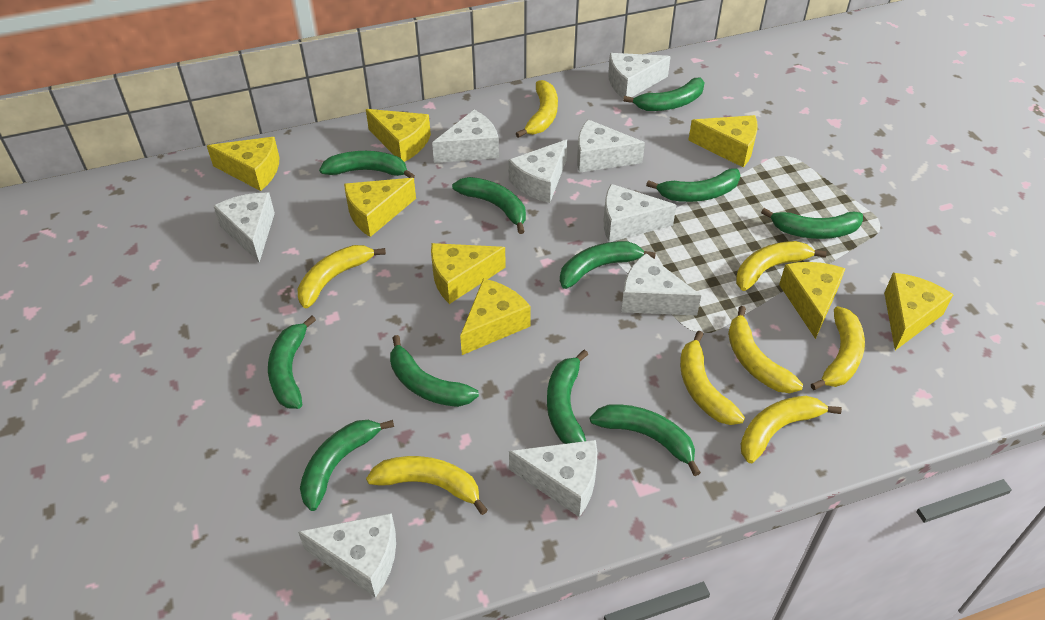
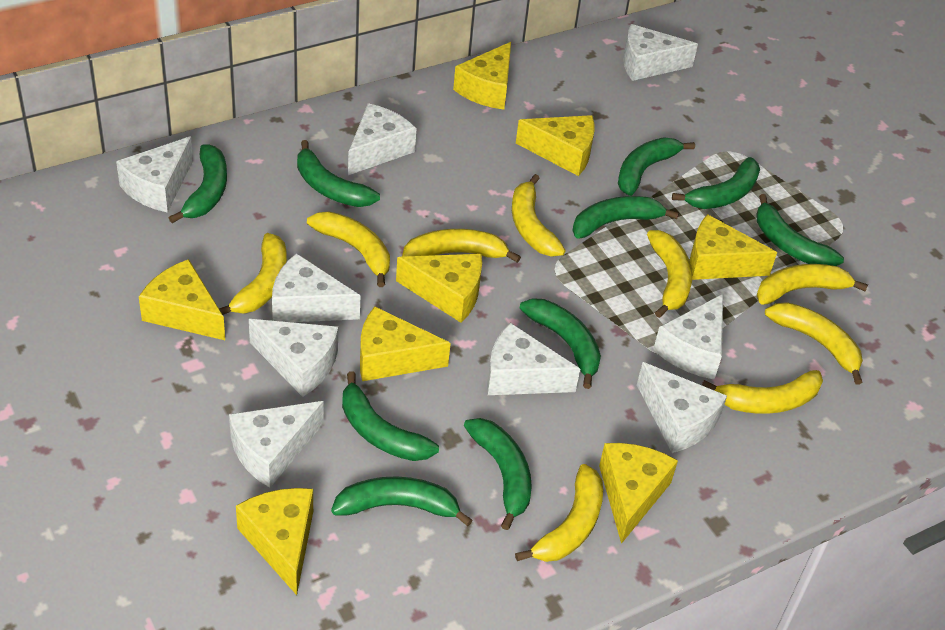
green banana: 11 -> 10
yellow banana: 8 -> 9

